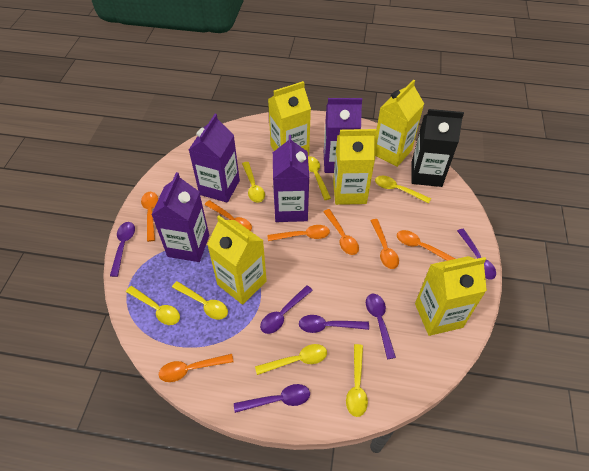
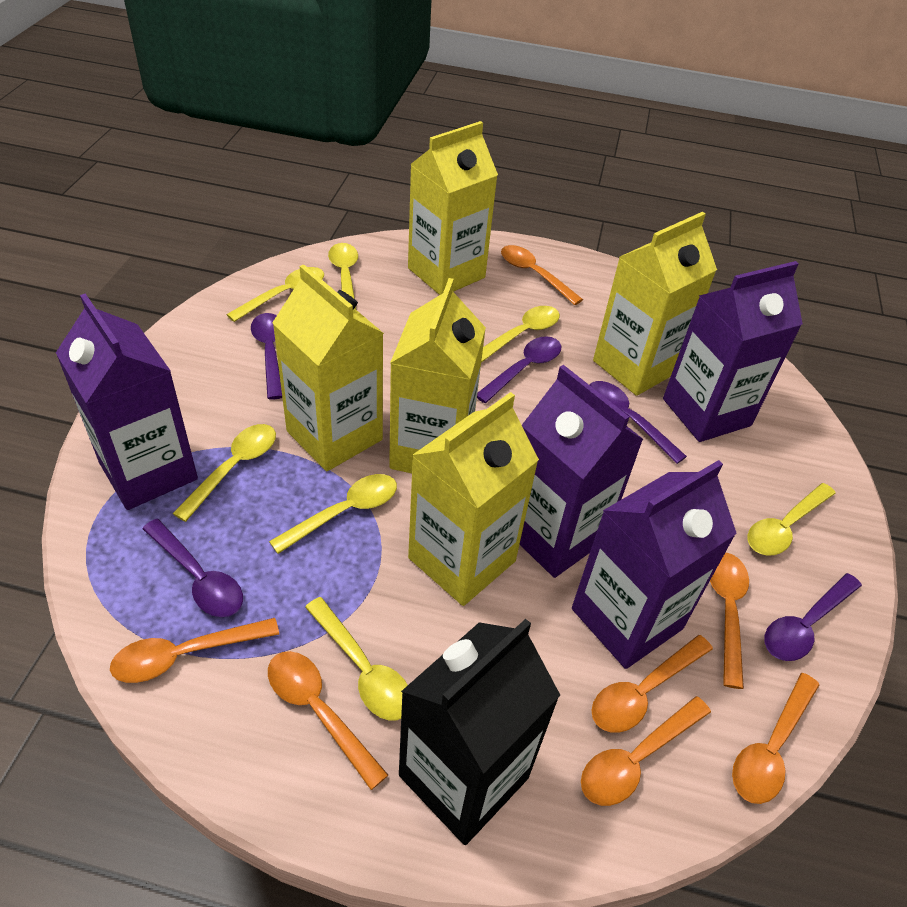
purple spoon: 6 -> 5

